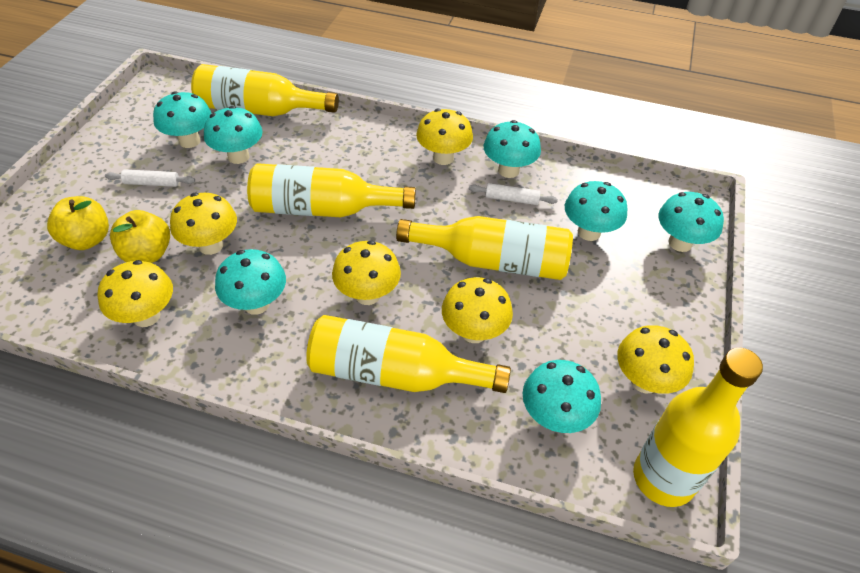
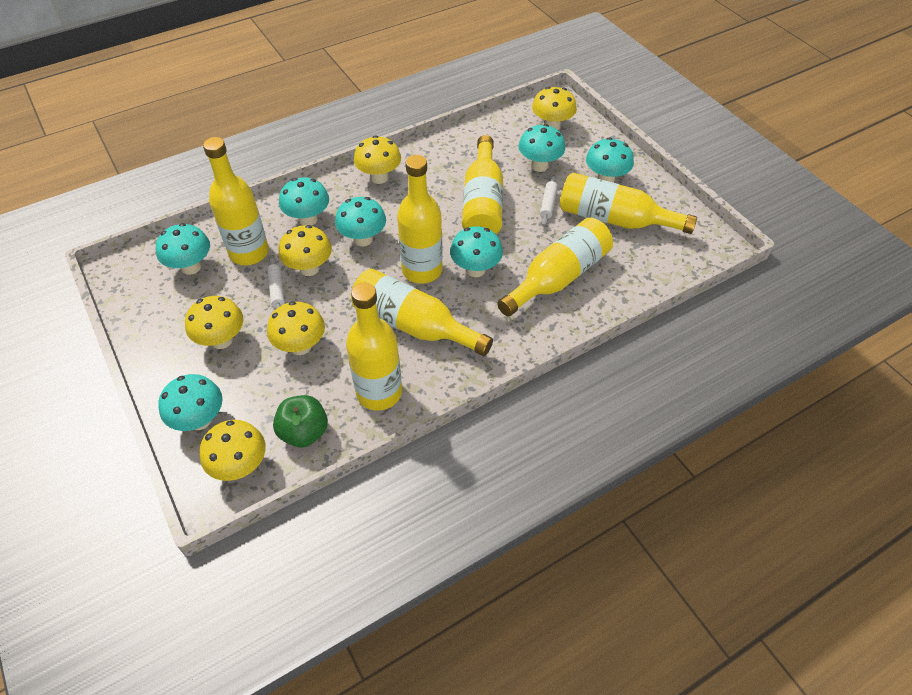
green apple: 0 -> 1
yellow apple: 2 -> 0
yellow bottle: 5 -> 7

